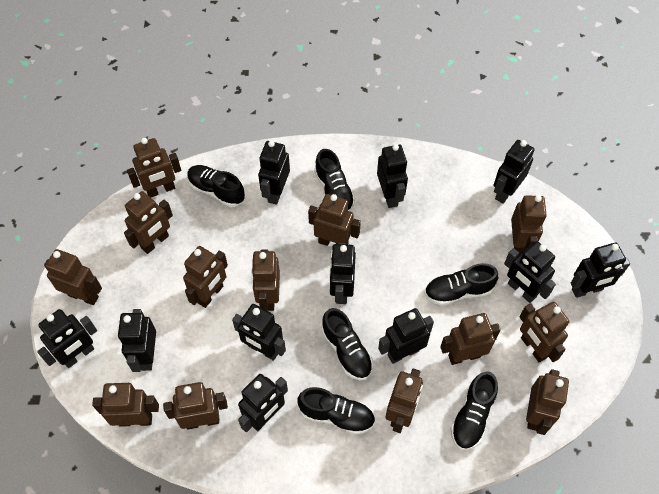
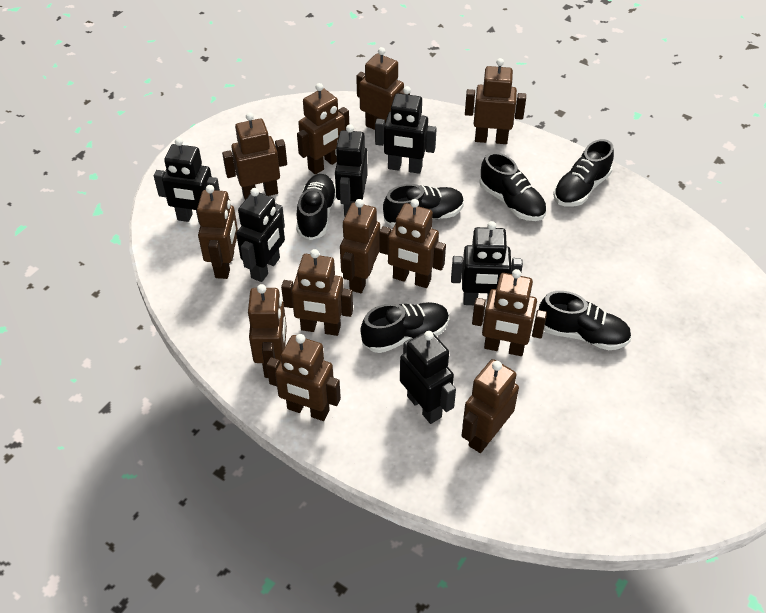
black robot: 11 -> 6
brown robot: 13 -> 12

